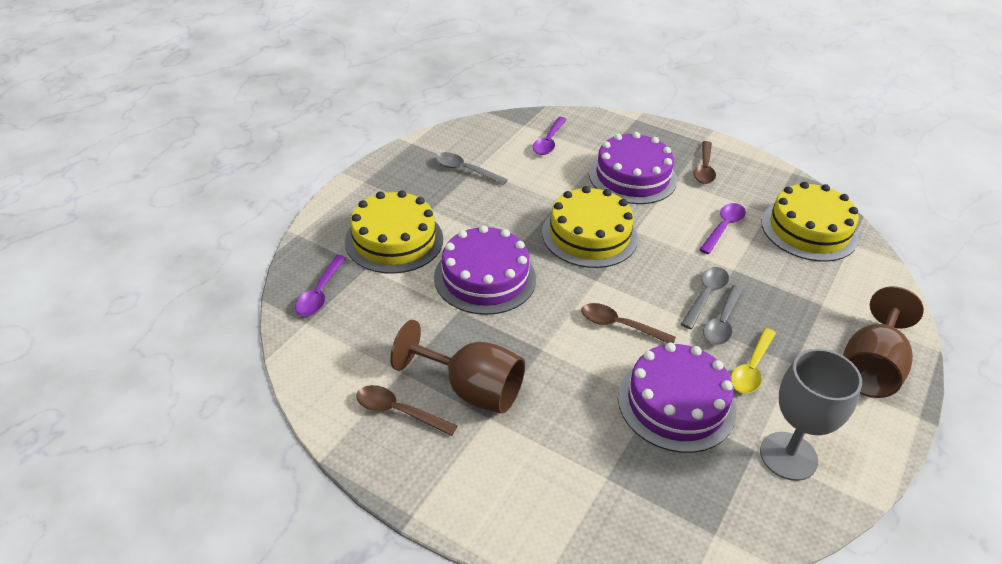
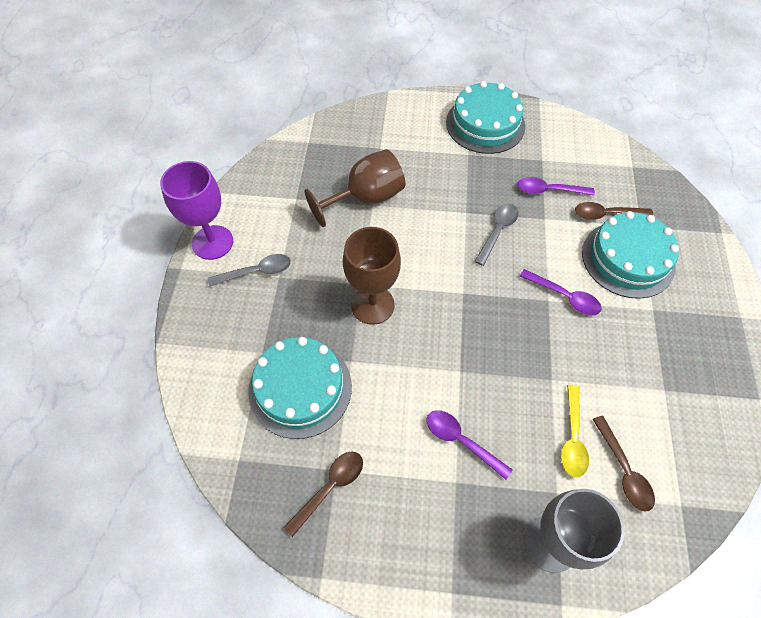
grey spoon: 3 -> 2
purple cake: 3 -> 0
purple goblet: 0 -> 1
turquoise cake: 0 -> 3
yellow cake: 3 -> 0

